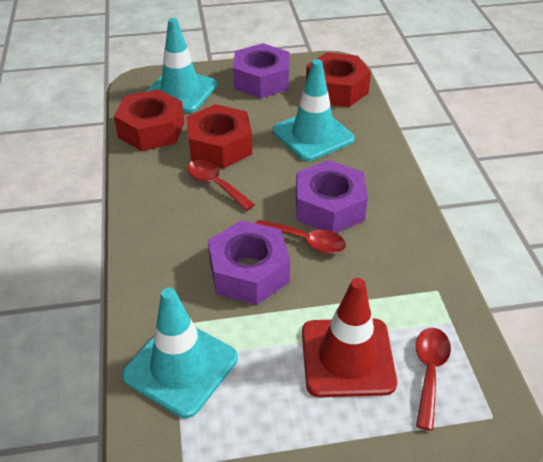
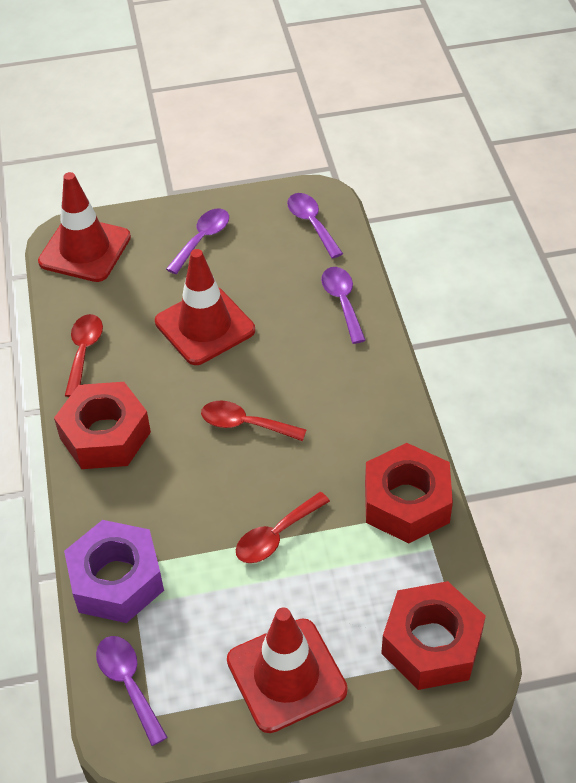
purple nut: 3 -> 1
purple spoon: 0 -> 4
red traffic cone: 1 -> 3
turquoise traffic cone: 3 -> 0

